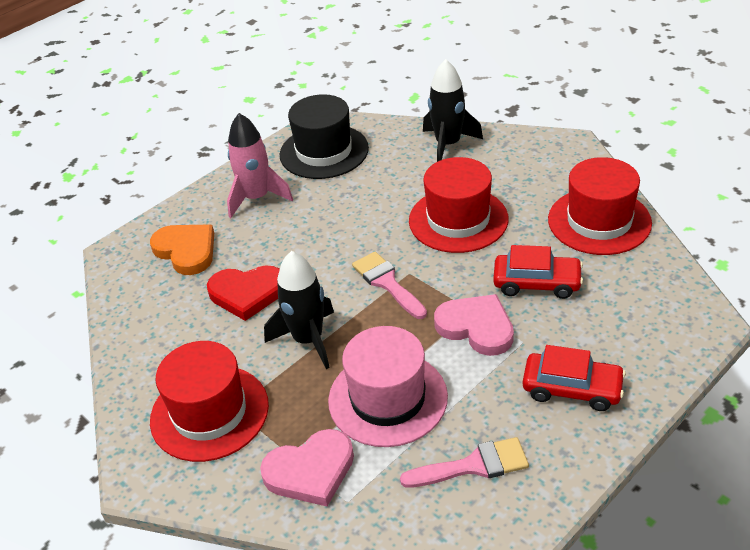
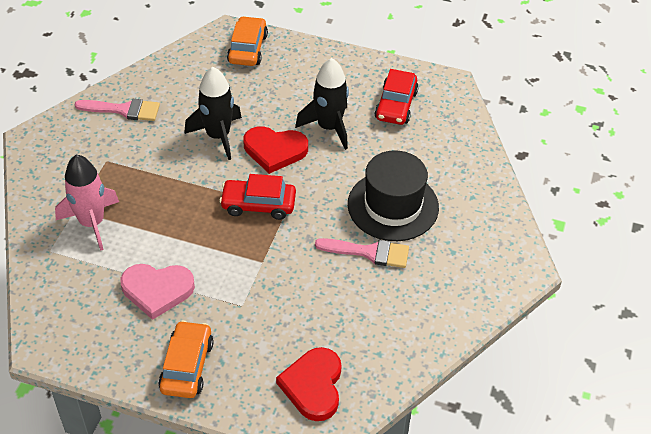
orange car: 0 -> 2
orange heart: 1 -> 0
pink hat: 1 -> 0
pink heart: 2 -> 1
red hat: 3 -> 0
red heart: 1 -> 2

